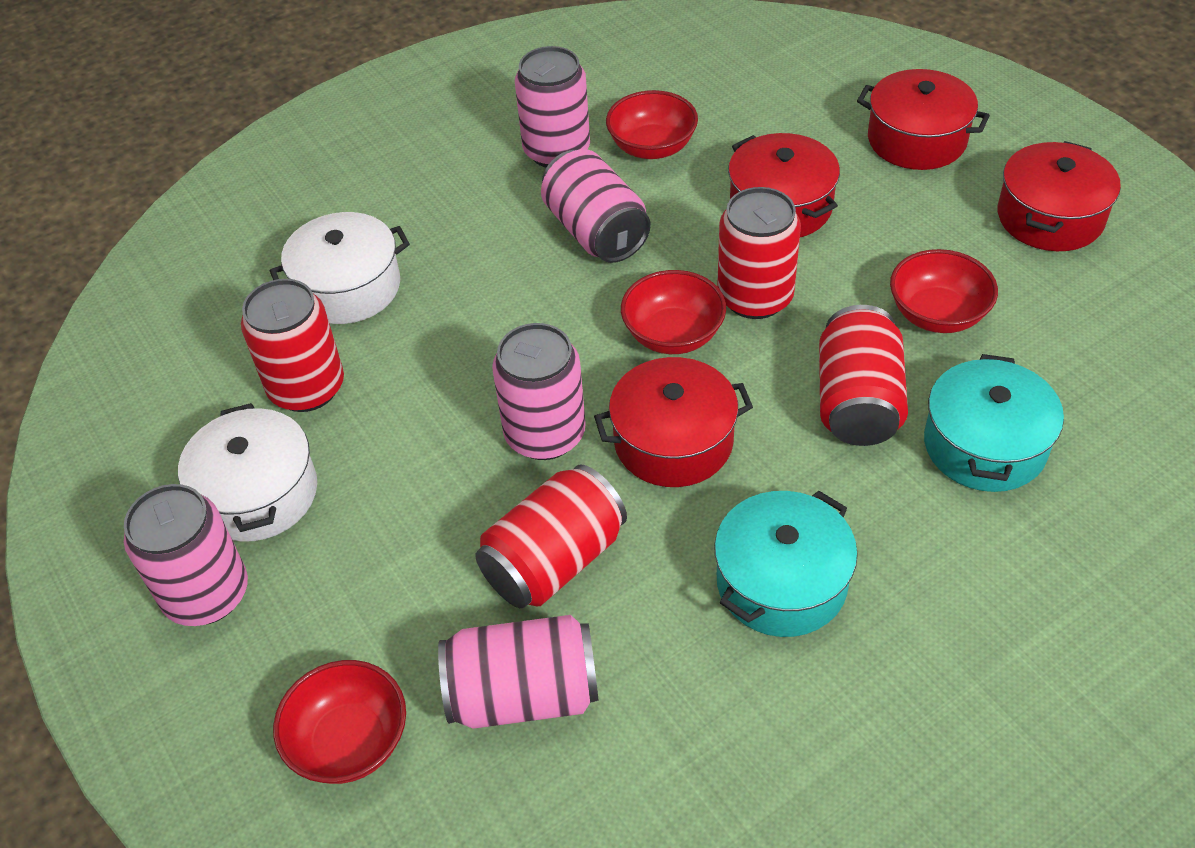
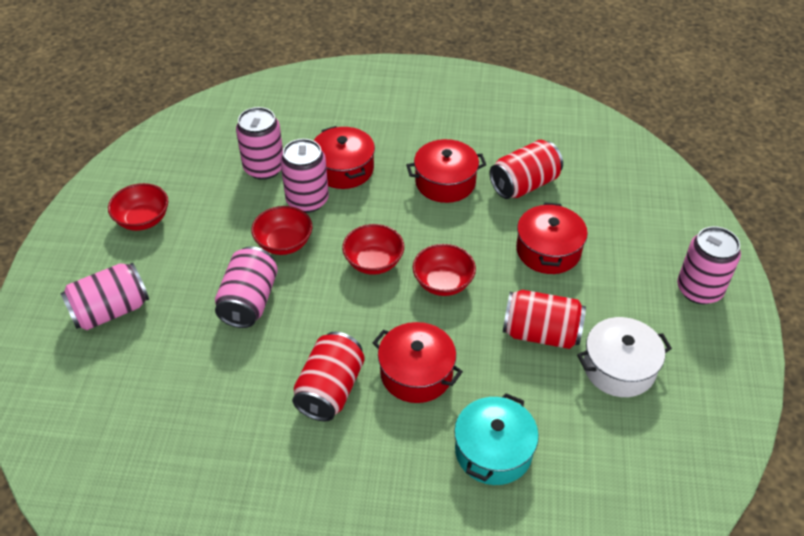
red can: 4 -> 3
turquoise pot: 2 -> 1
white pot: 2 -> 1

